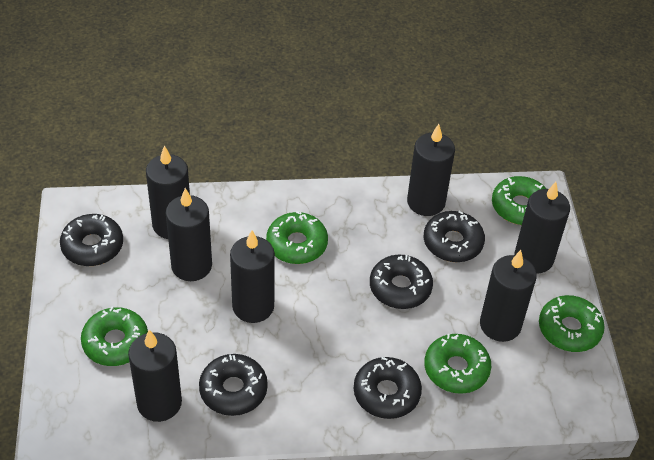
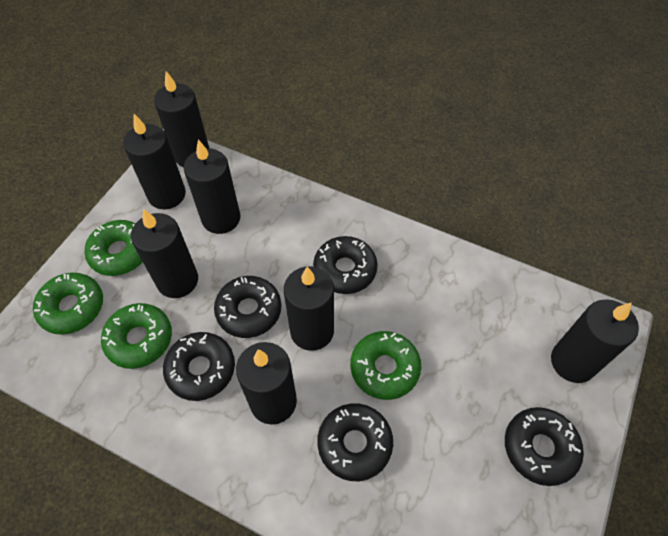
green donut: 5 -> 4

